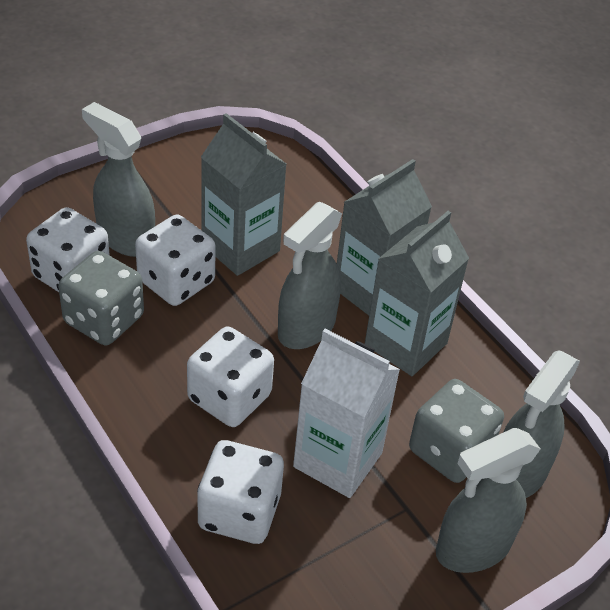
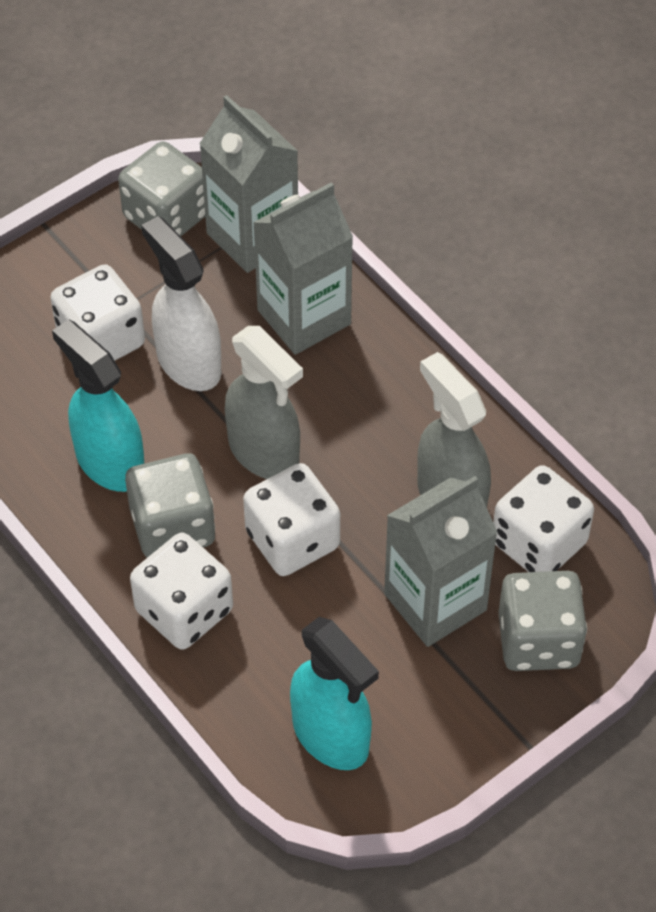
grey dice: 2 -> 3
grey spray bottle: 4 -> 2
turquoise spray bottle: 0 -> 2
white carton: 1 -> 0
white spray bottle: 0 -> 1

